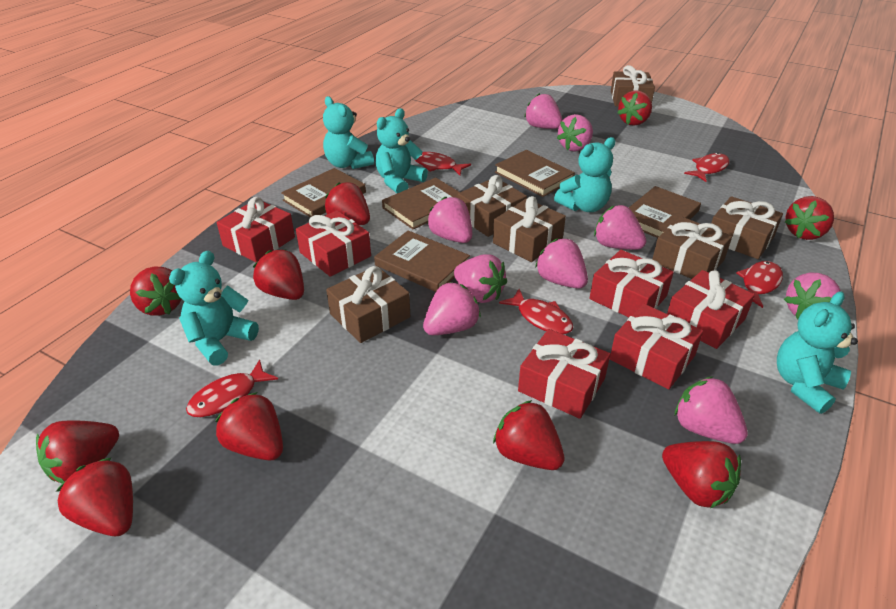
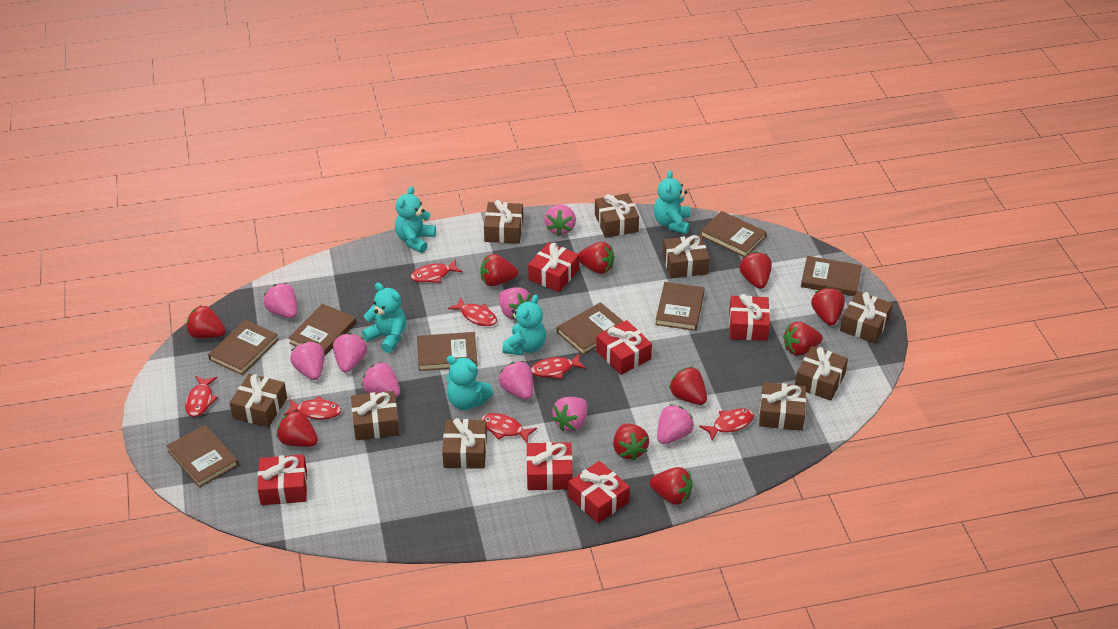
brown book: 5 -> 8
brown gift: 6 -> 9
red fish: 5 -> 7

